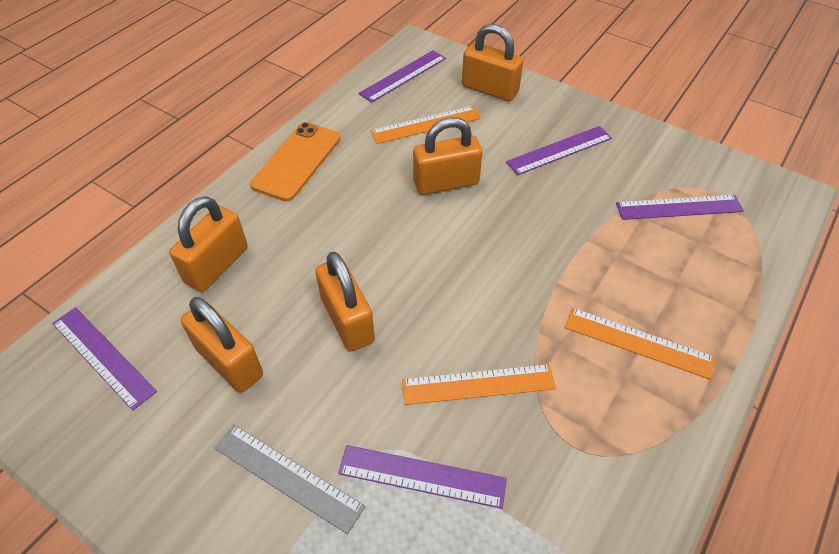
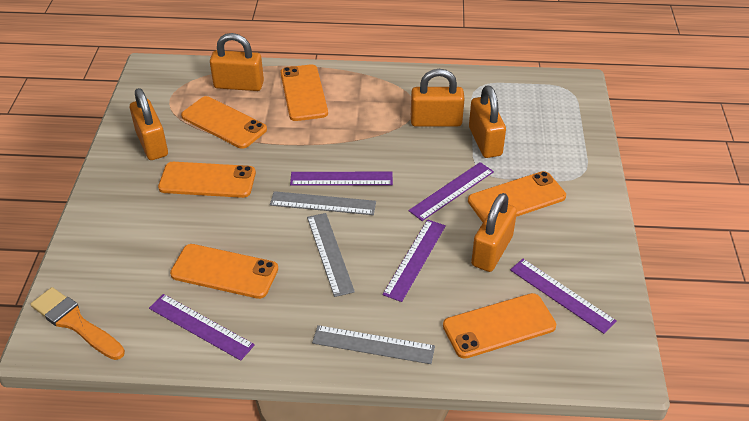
grey ruler: 1 -> 3
orange brush: 0 -> 1
orange phone: 1 -> 6
orange ruler: 3 -> 0

